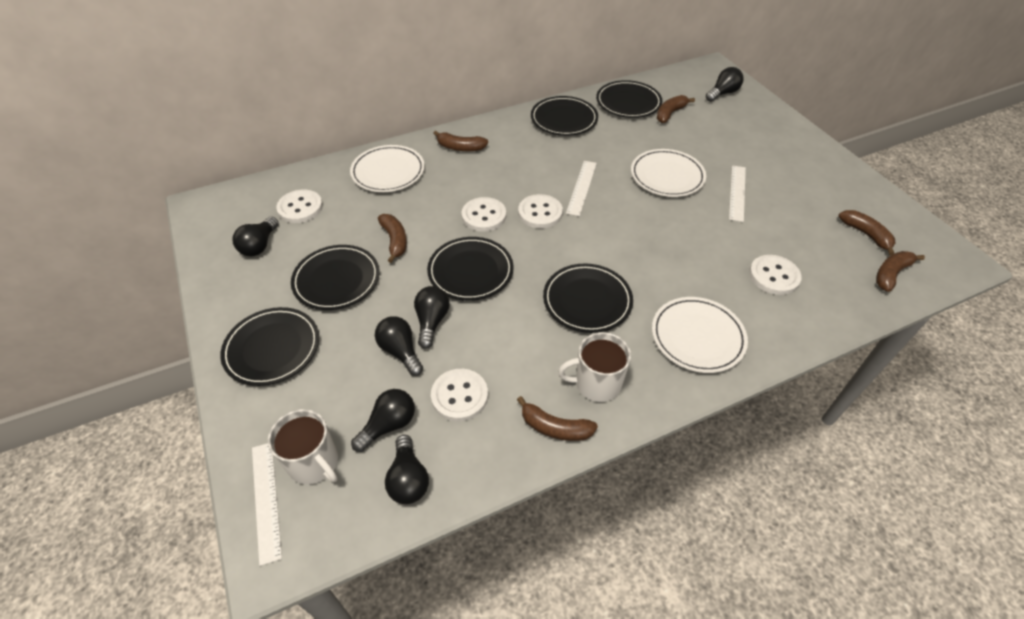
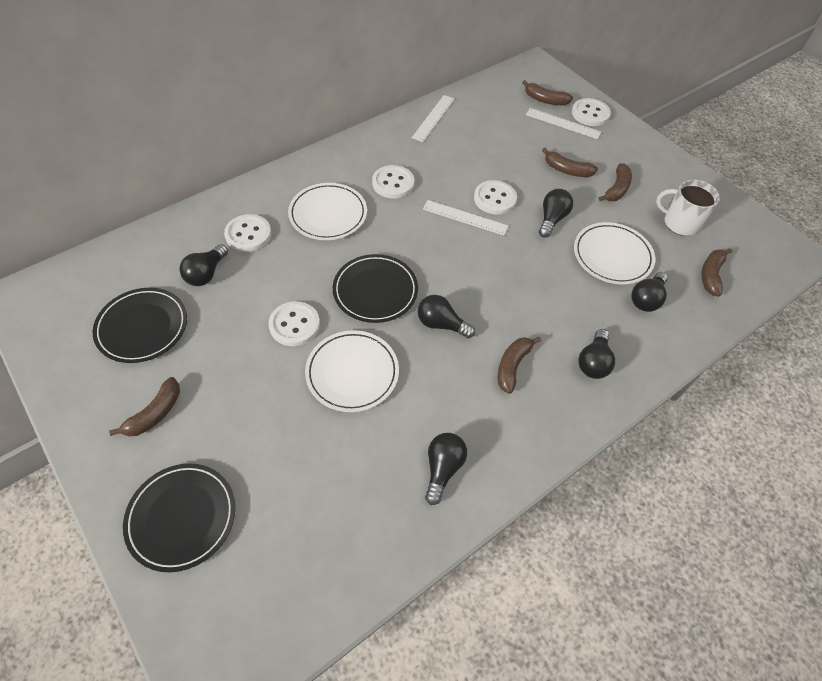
black plate: 6 -> 3
white mug: 2 -> 1

